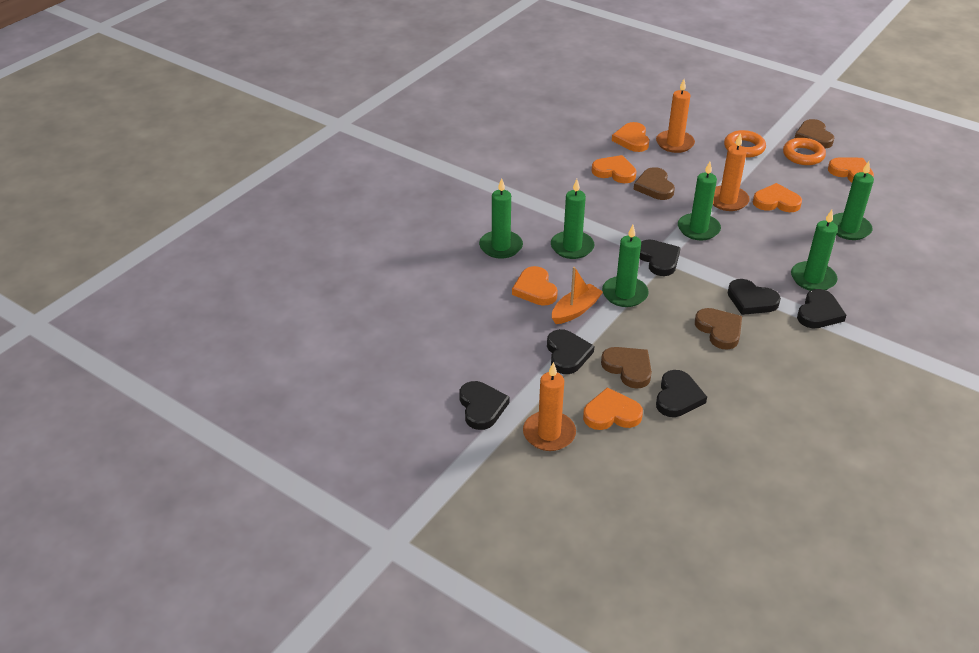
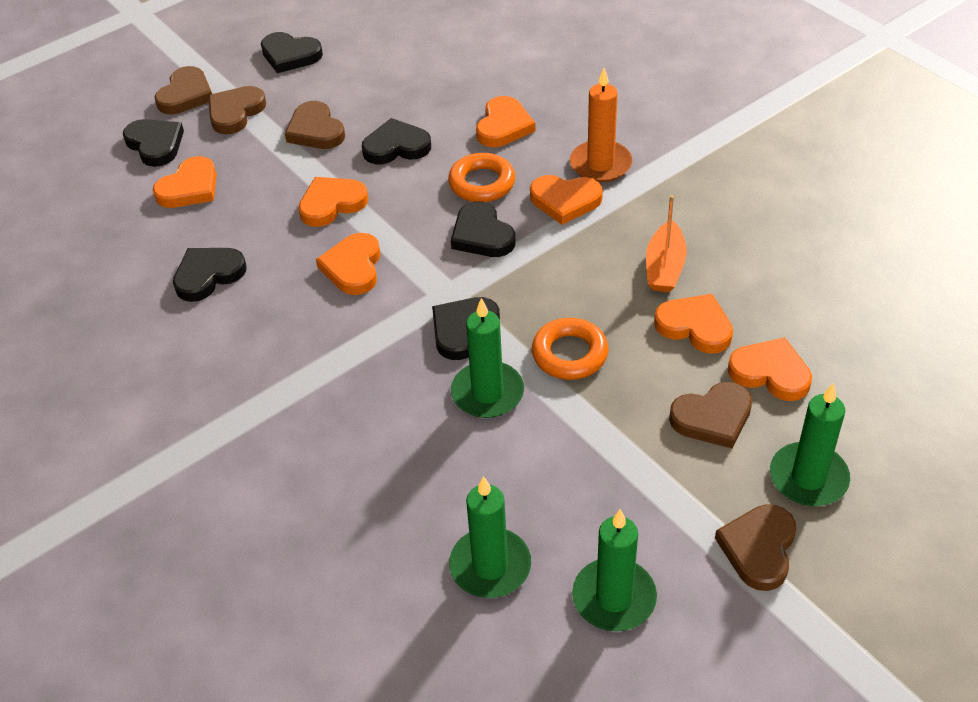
brown heart: 4 -> 5
green candle: 6 -> 4
orange candle: 3 -> 1
orange heart: 6 -> 7

